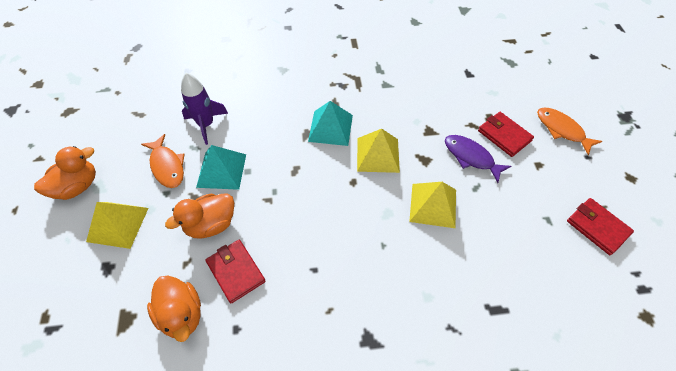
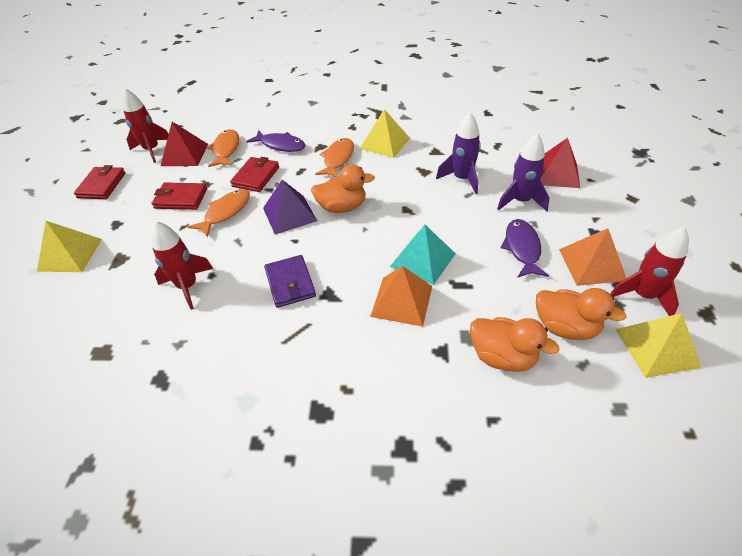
orange fish: 2 -> 3
orange pyramid: 0 -> 2
purple fish: 1 -> 2
purple pyramid: 0 -> 1
purple rocket: 1 -> 2
purple wallet: 0 -> 1
red pyramid: 0 -> 2
red rocket: 0 -> 3
turquoise pyramid: 2 -> 1

